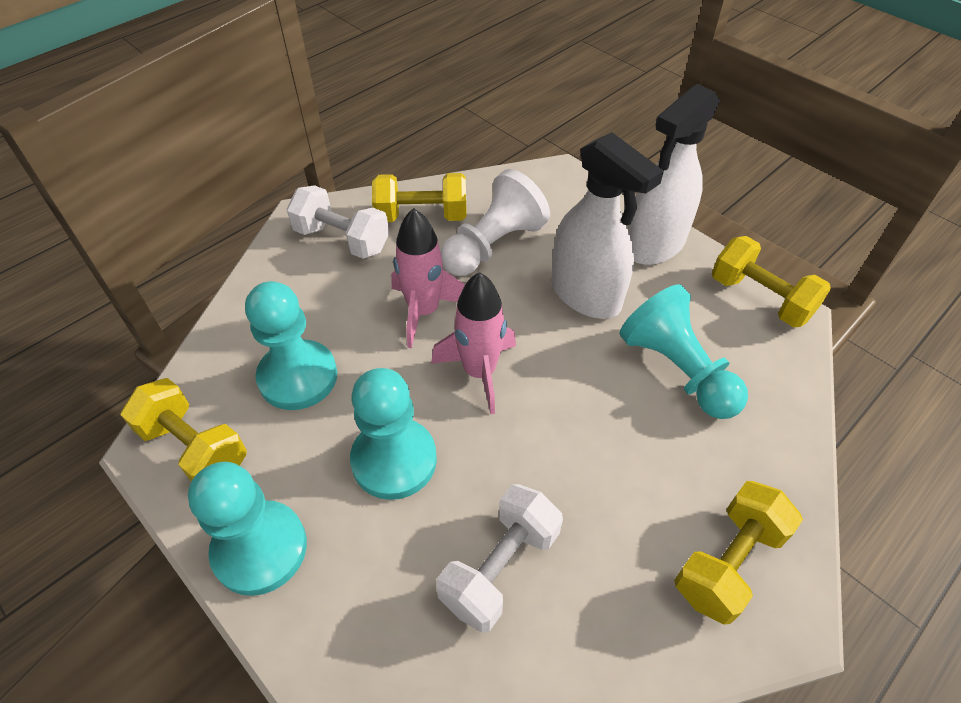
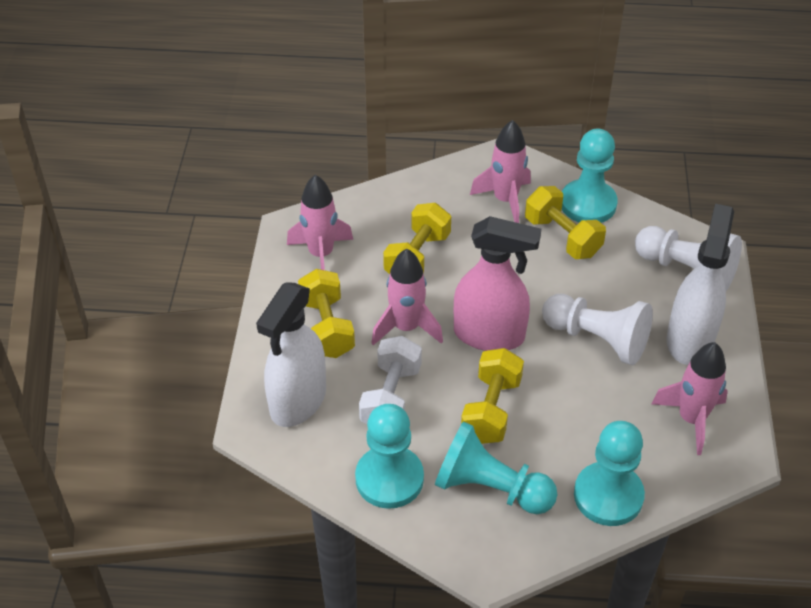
pink rocket: 2 -> 4
pink spray bottle: 0 -> 1
white dumbbell: 2 -> 1
white pawn: 1 -> 2

